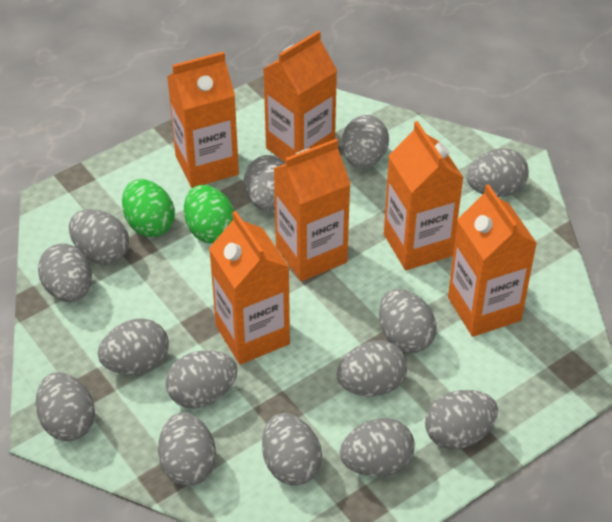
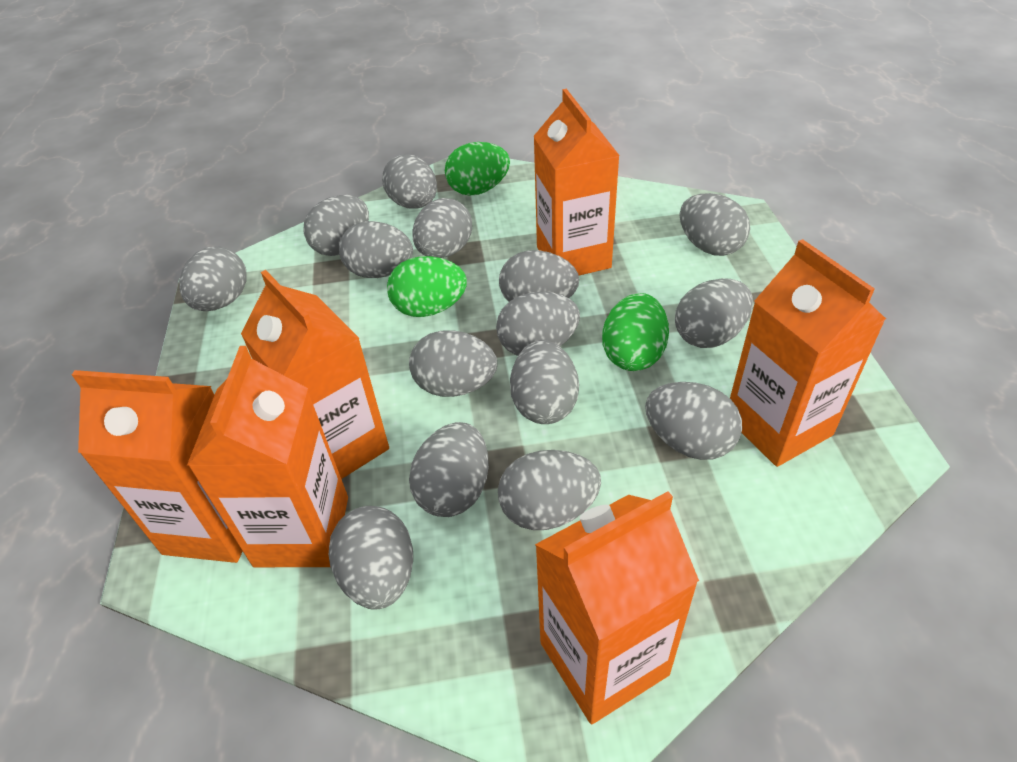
green egg: 2 -> 3
grey egg: 14 -> 15

